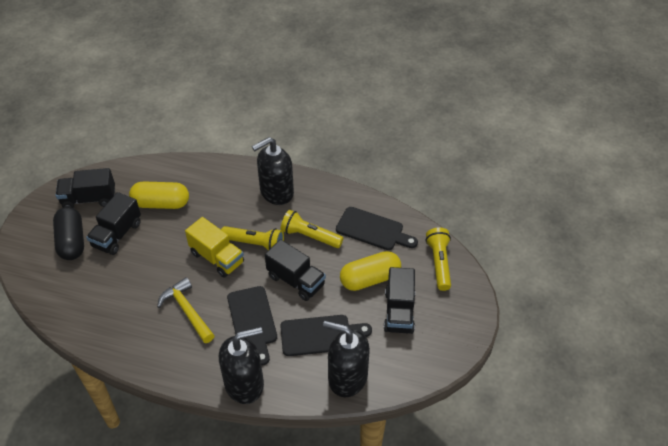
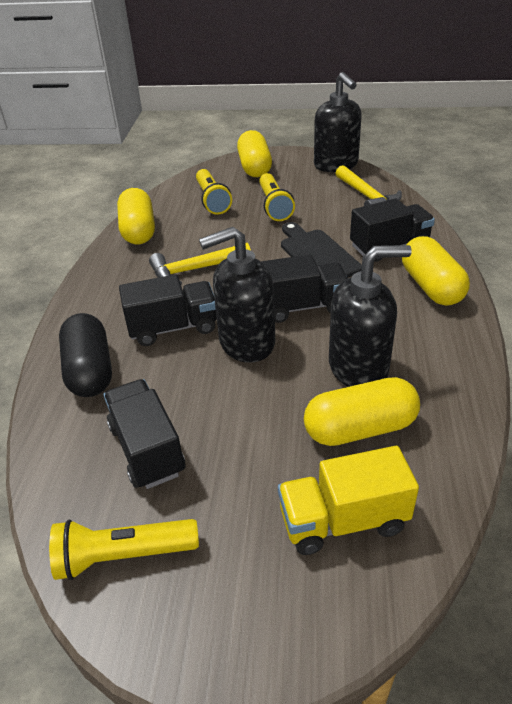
black cutting board: 3 -> 1
yellow capsule: 2 -> 4
yellow hammer: 1 -> 2

